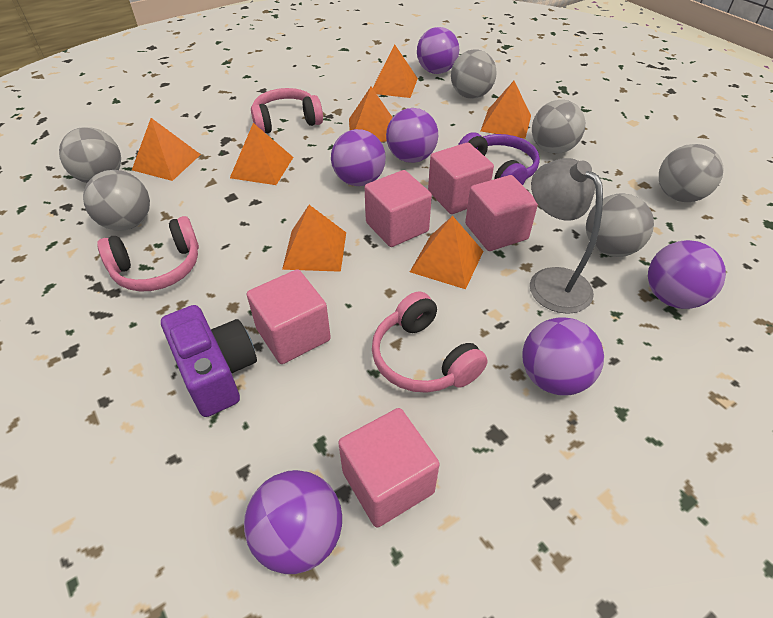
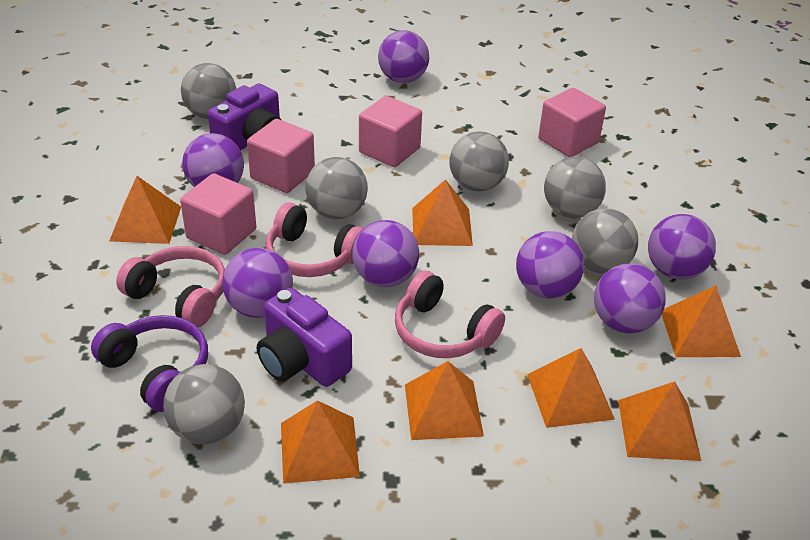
grey lamp: 1 -> 0
pink cube: 5 -> 4
purple ball: 6 -> 7
purple camera: 1 -> 2

